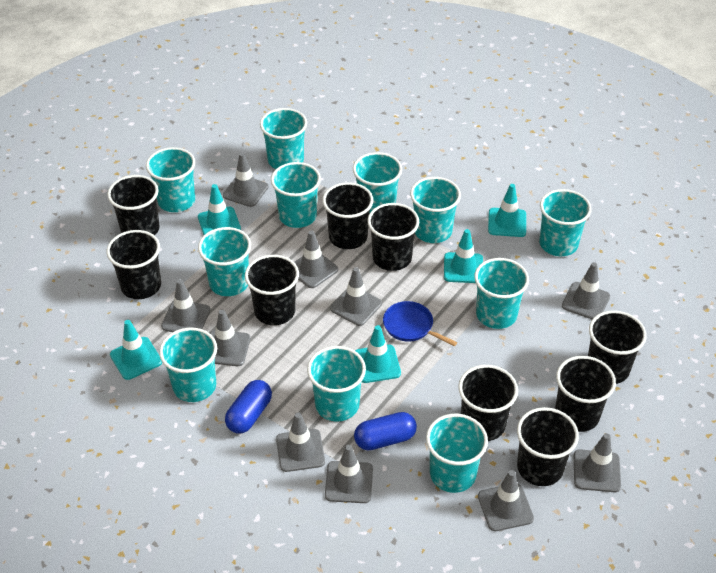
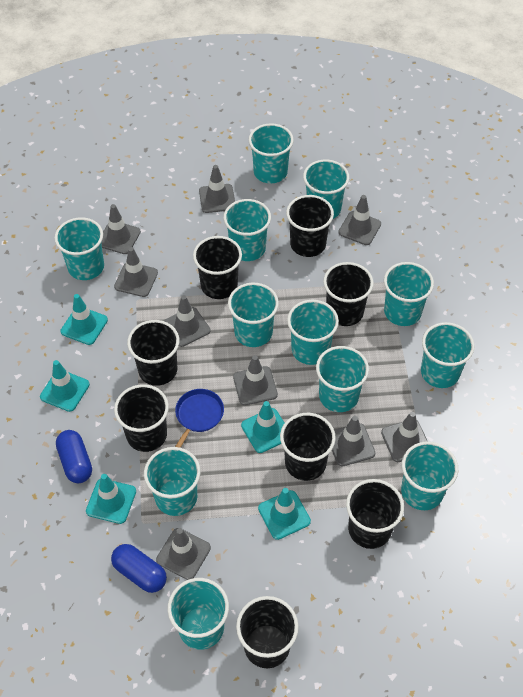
black cup: 9 -> 8
grey traffic cone: 10 -> 9
turquoise cup: 11 -> 12

